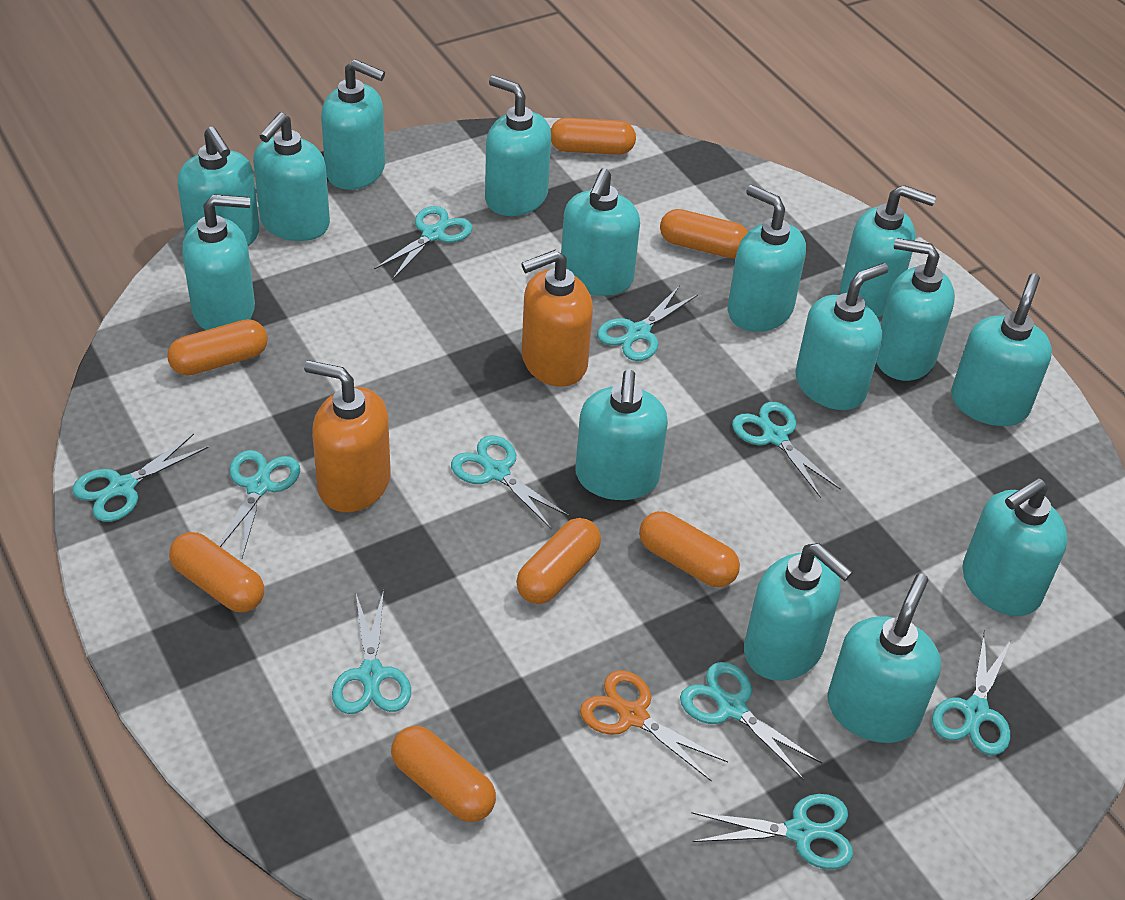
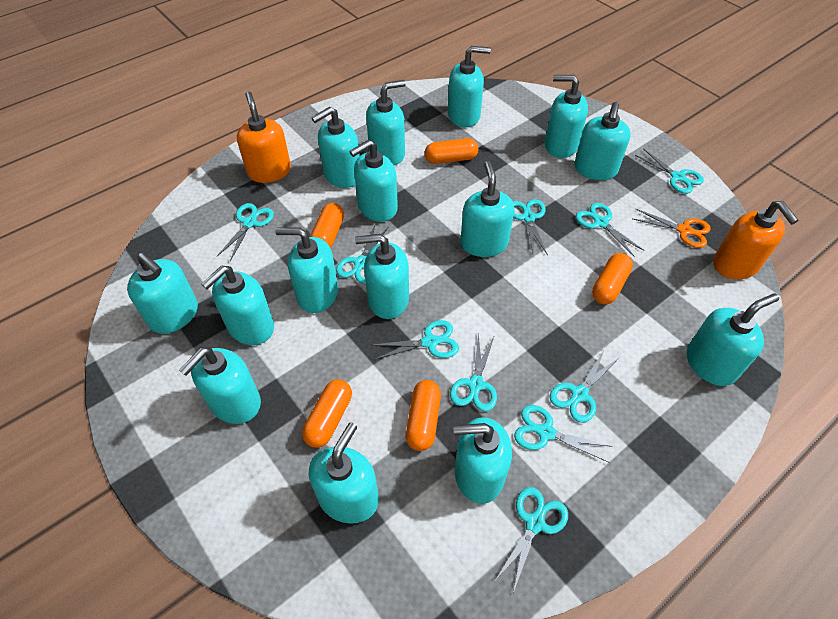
orange capsule: 7 -> 5

